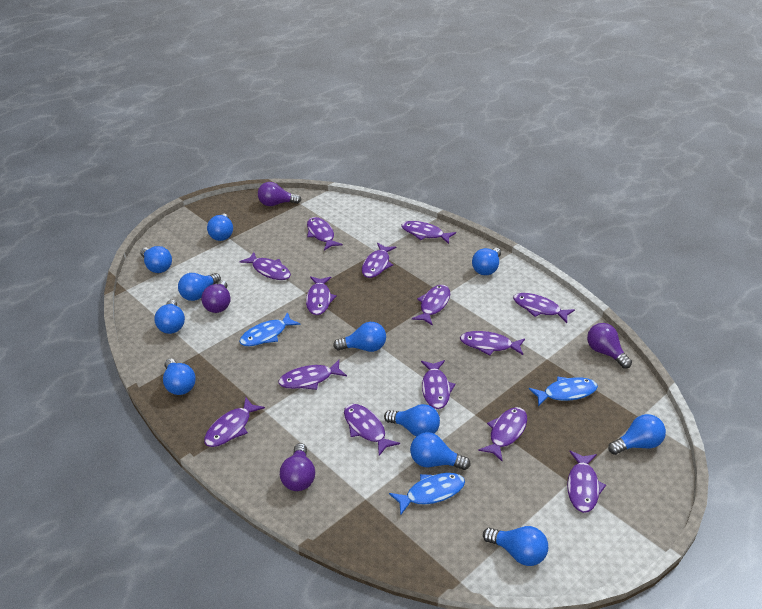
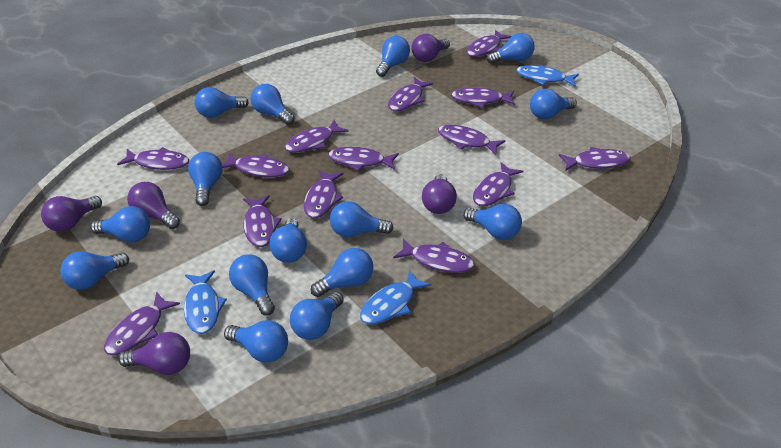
blue light bulb: 11 -> 15
purple light bulb: 4 -> 5

